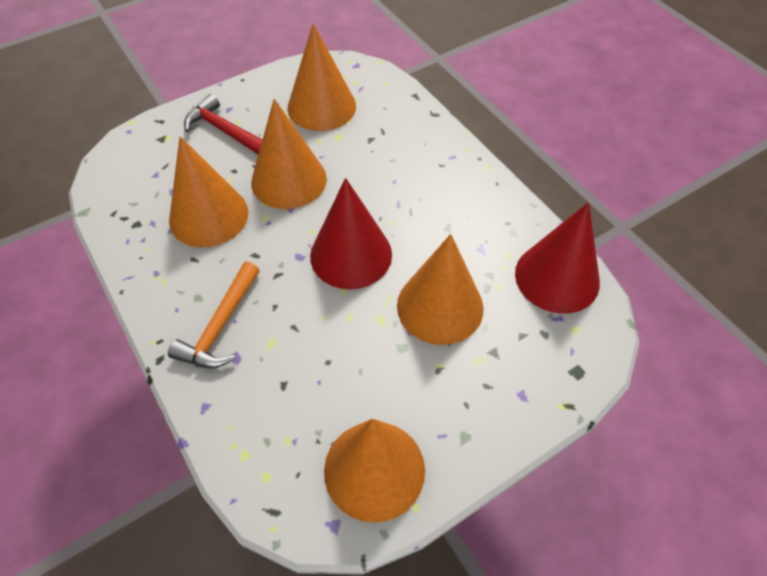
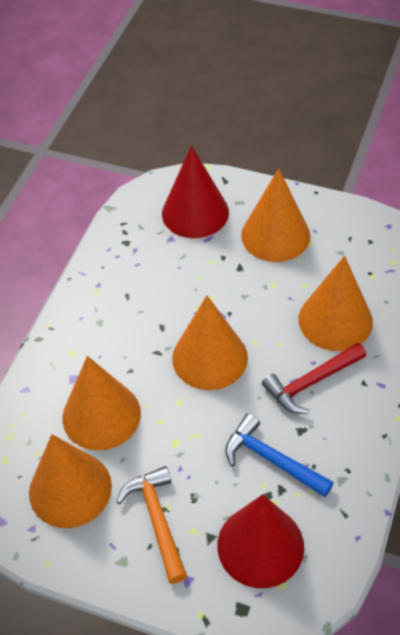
blue hammer: 0 -> 1

